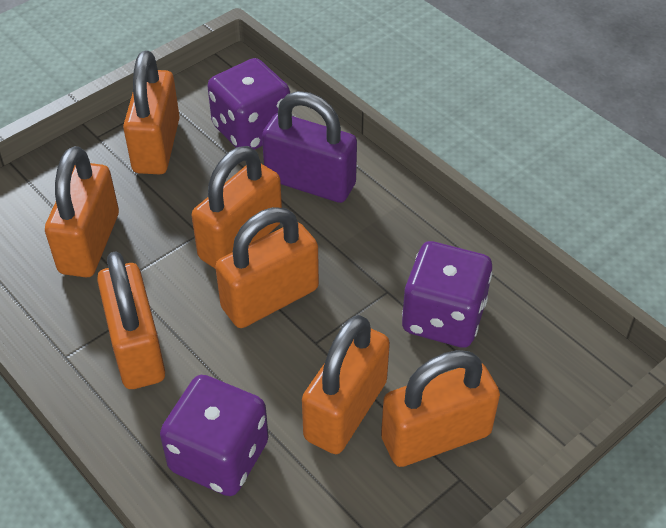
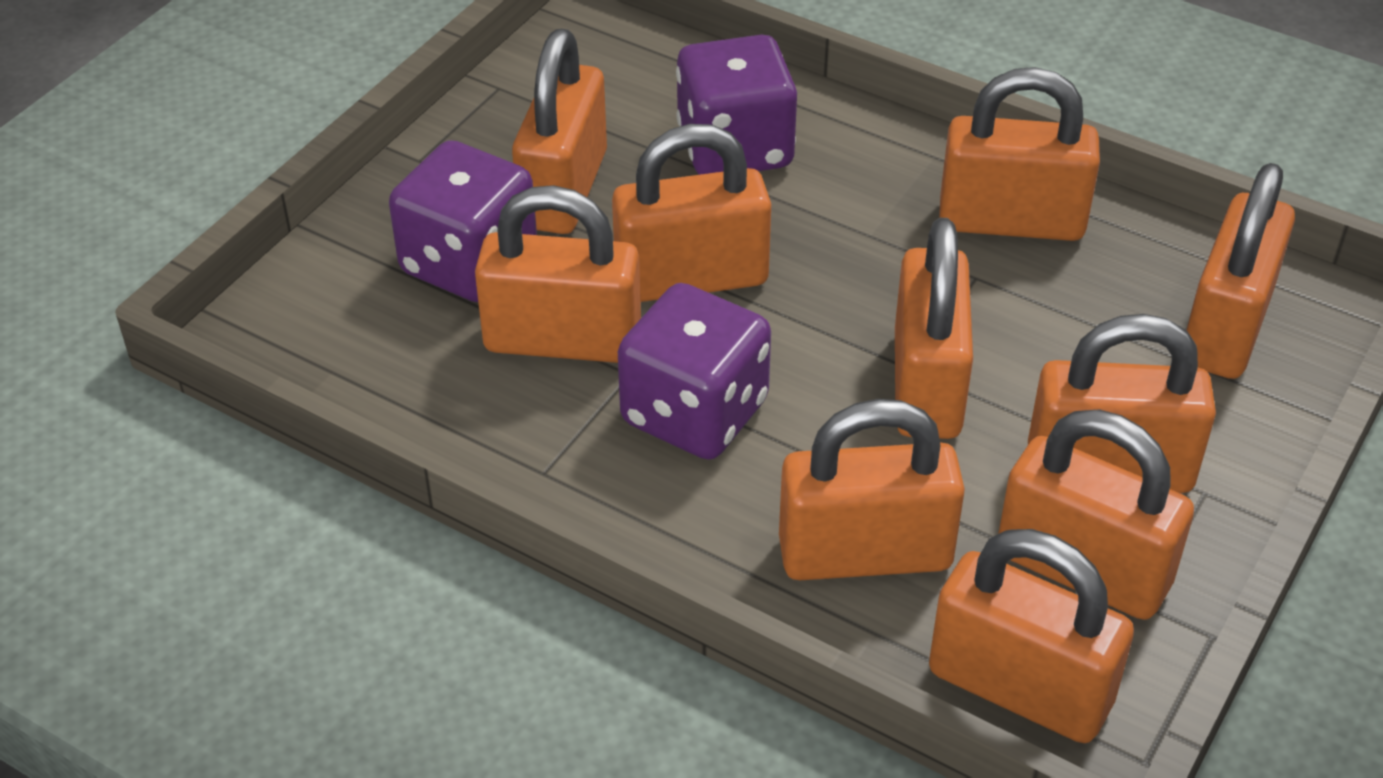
orange padlock: 7 -> 10
purple padlock: 1 -> 0

